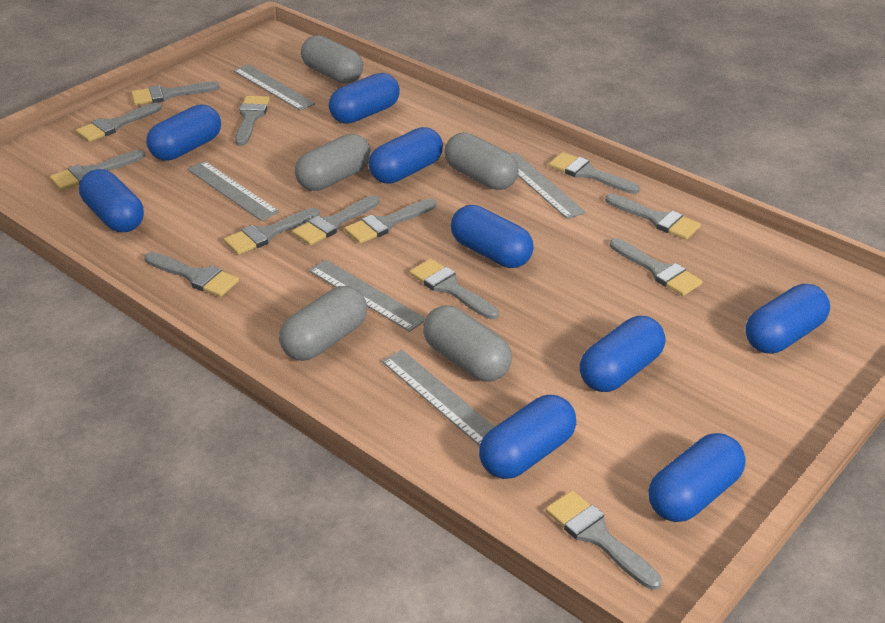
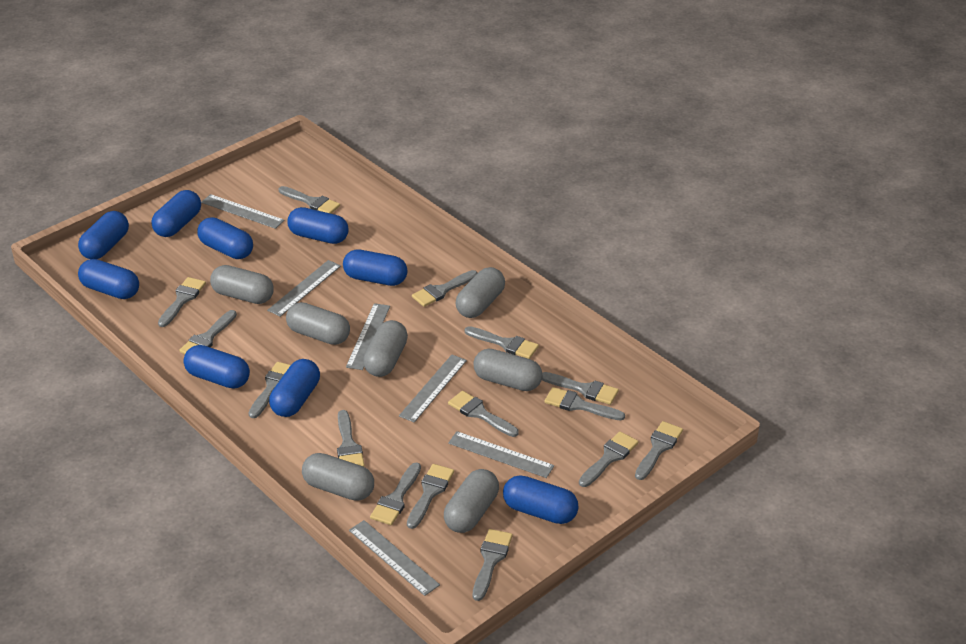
grey brush: 13 -> 15
grey capsule: 5 -> 7
grey ruler: 5 -> 6

